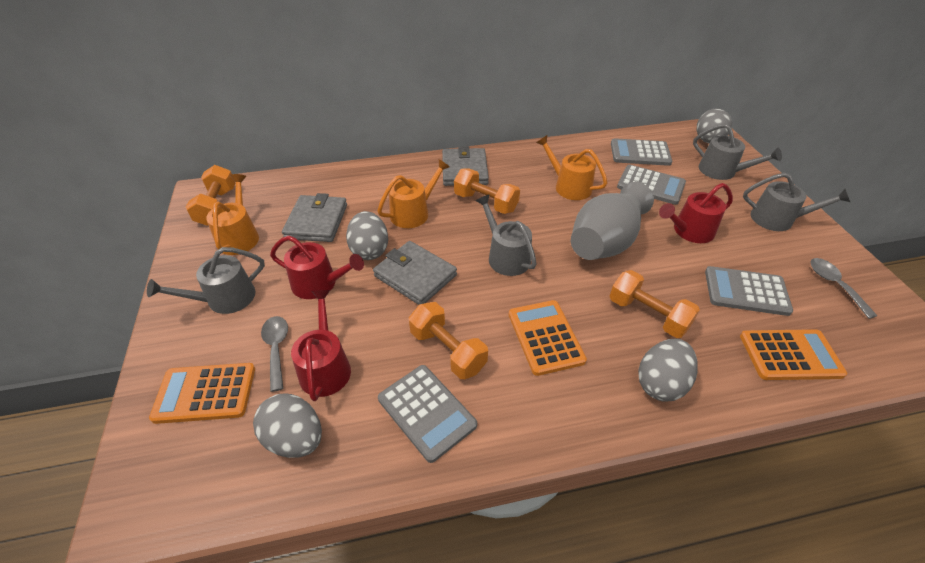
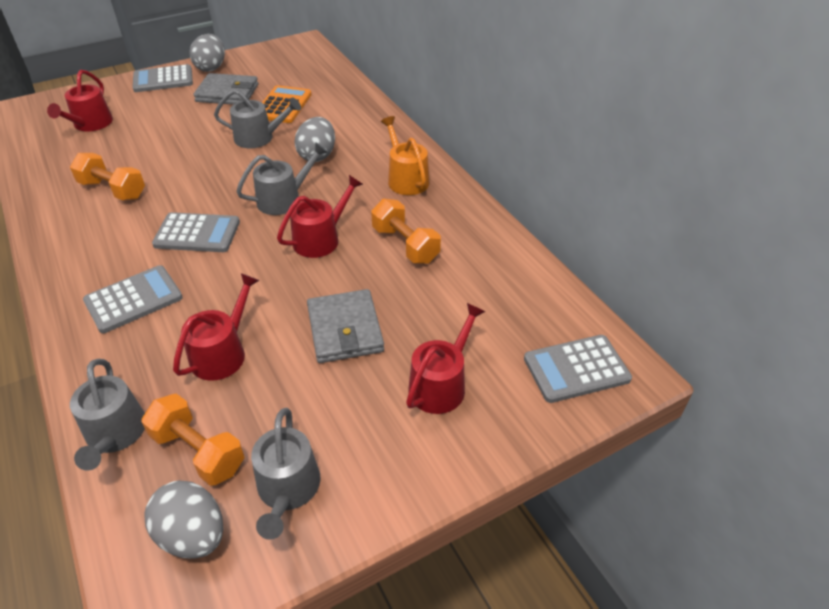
grey egg: 4 -> 3
grey spoon: 2 -> 0
grey vase: 1 -> 0
grey wallet: 3 -> 2
orange calculator: 3 -> 1
orange dumbbell: 4 -> 3
orange watering can: 3 -> 1
red watering can: 3 -> 4

